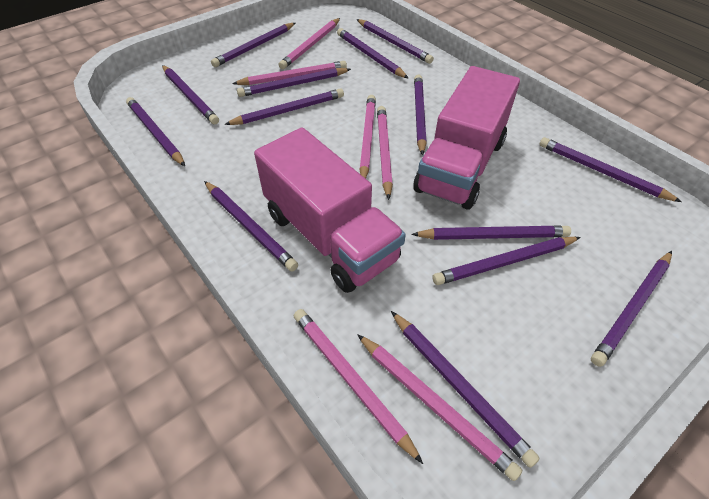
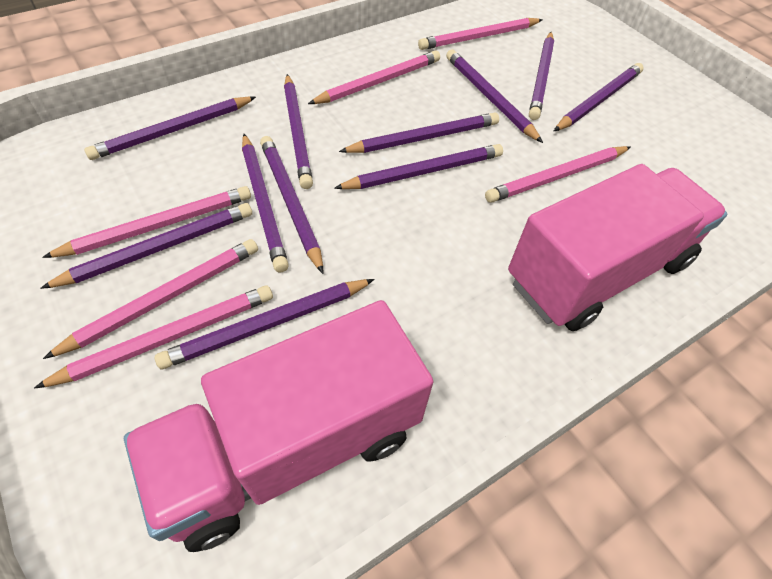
purple pencil: 14 -> 11

